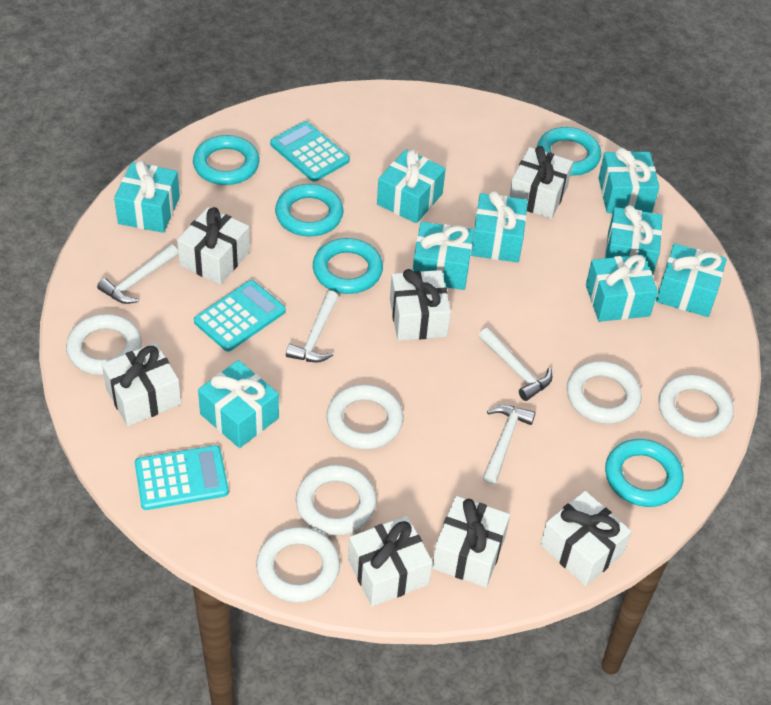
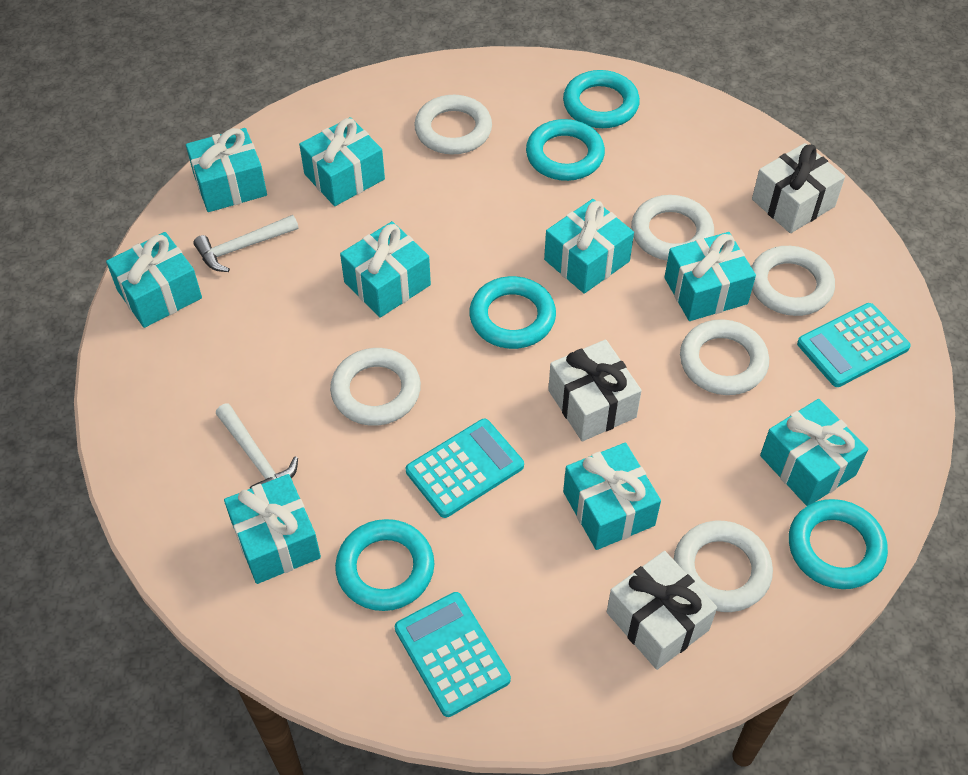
white gift: 7 -> 3
white hammer: 4 -> 2

